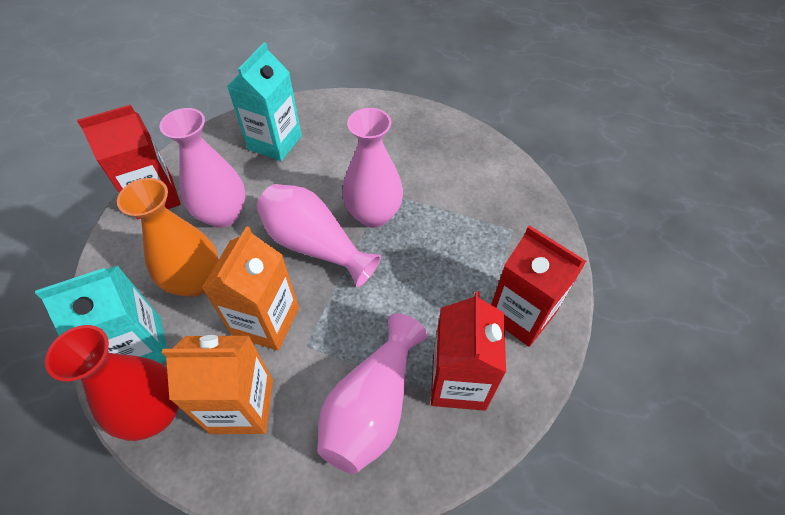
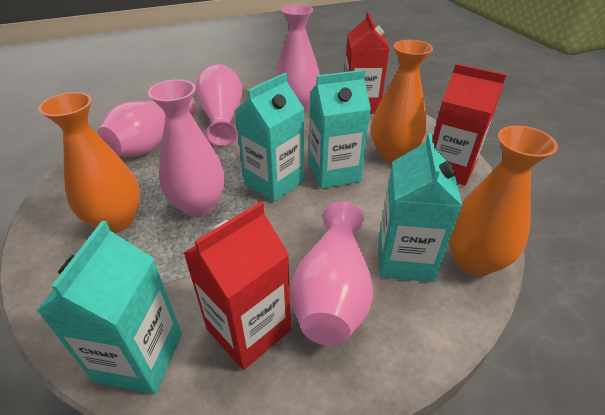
orange carton: 2 -> 0
orange vase: 1 -> 3
pink vase: 4 -> 5
red vase: 1 -> 0
turquoise carton: 2 -> 4

